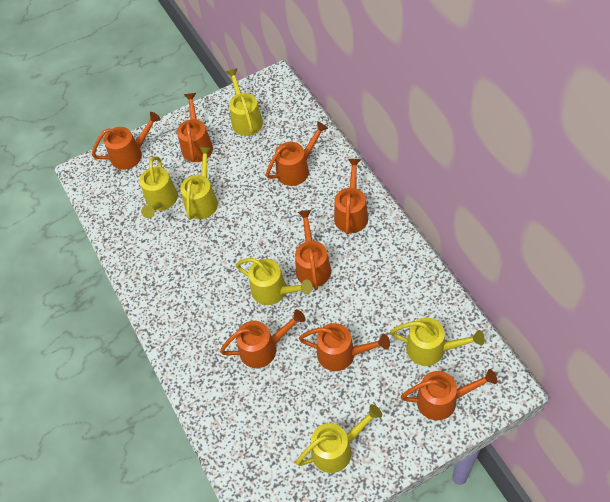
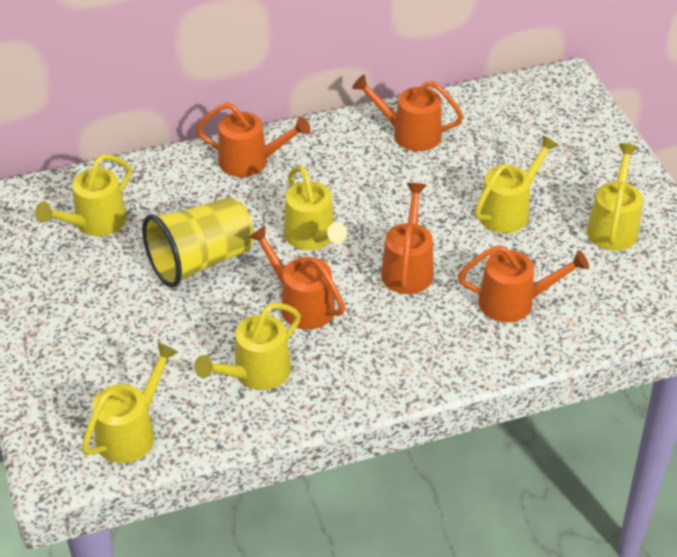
orange watering can: 8 -> 5
yellow cup: 0 -> 1

